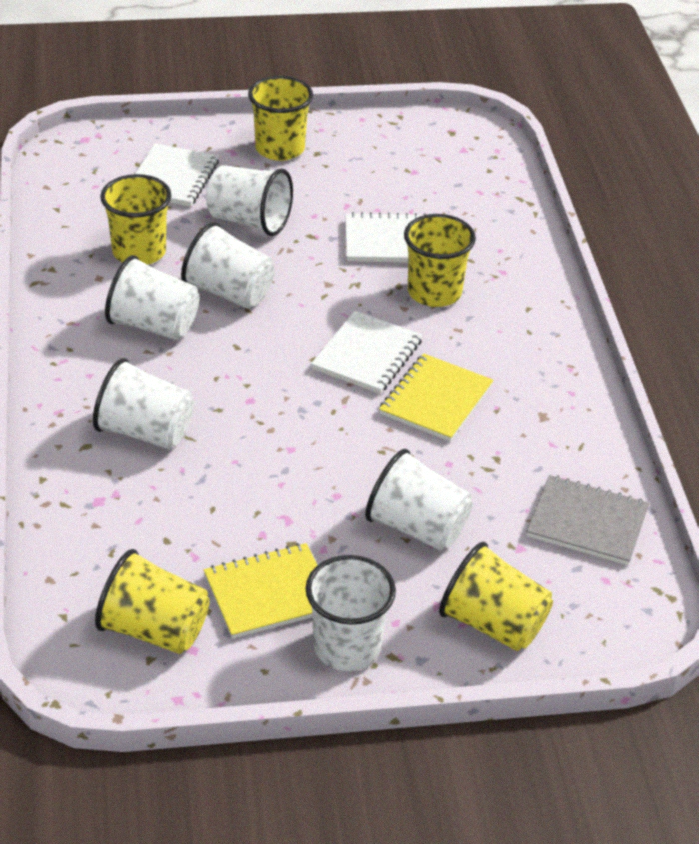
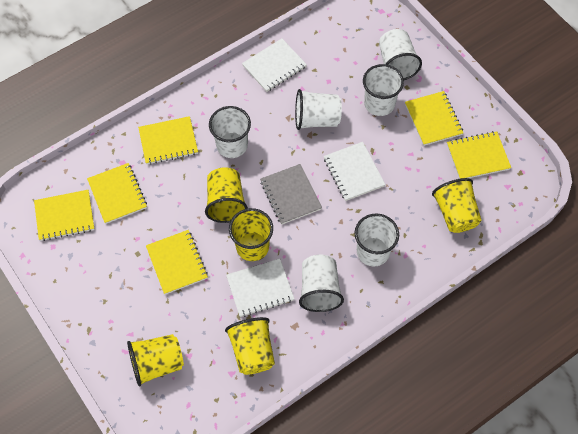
yellow notebook: 2 -> 6

